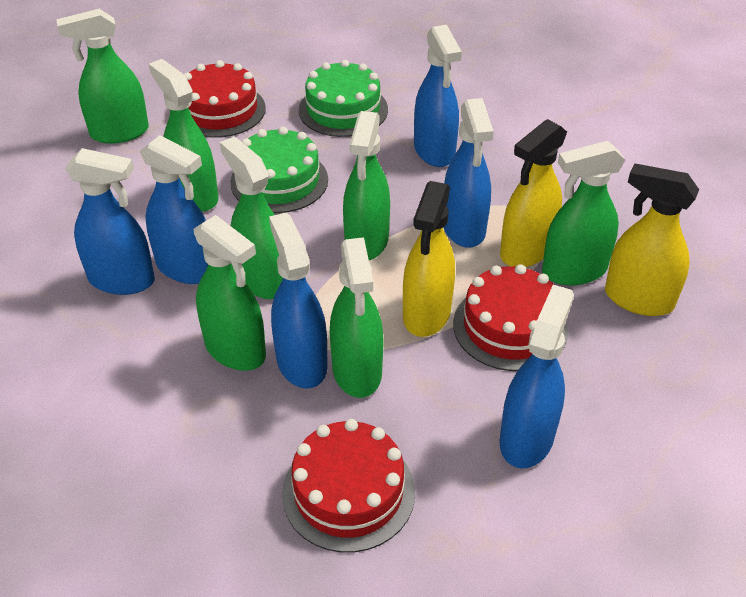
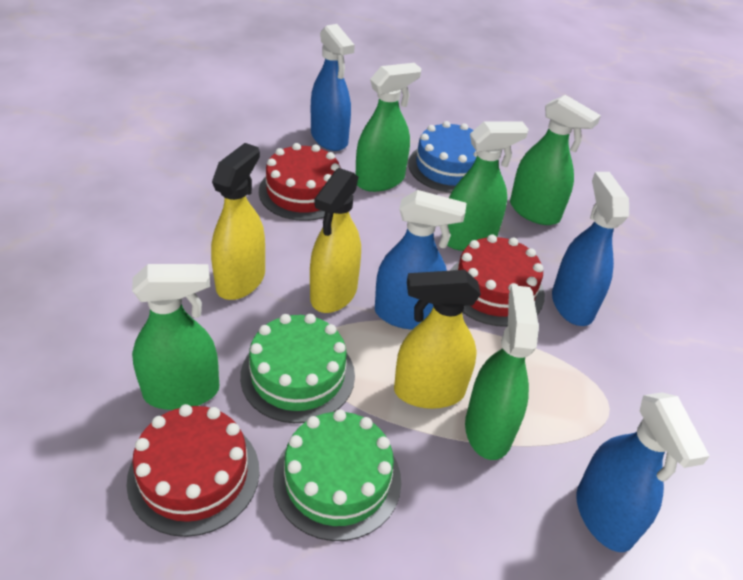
blue cake: 0 -> 1
blue spray bottle: 6 -> 4
green spray bottle: 7 -> 5

